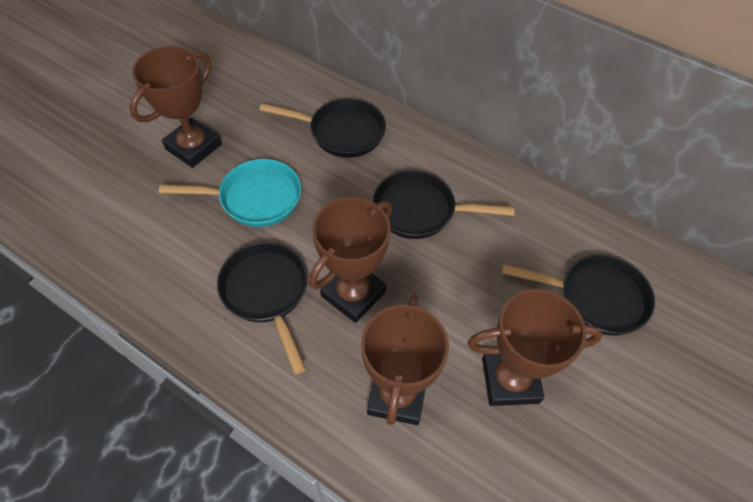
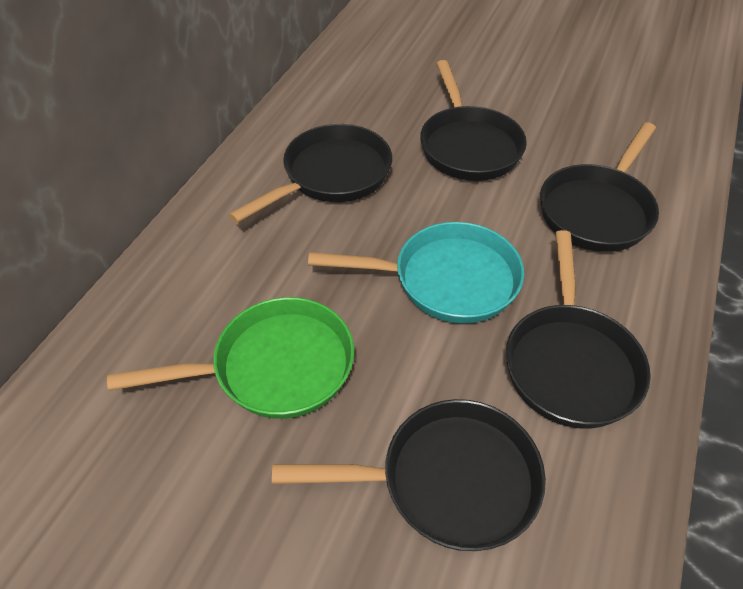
black pan: 4 -> 5
brown trophy: 4 -> 0
green pan: 0 -> 1

